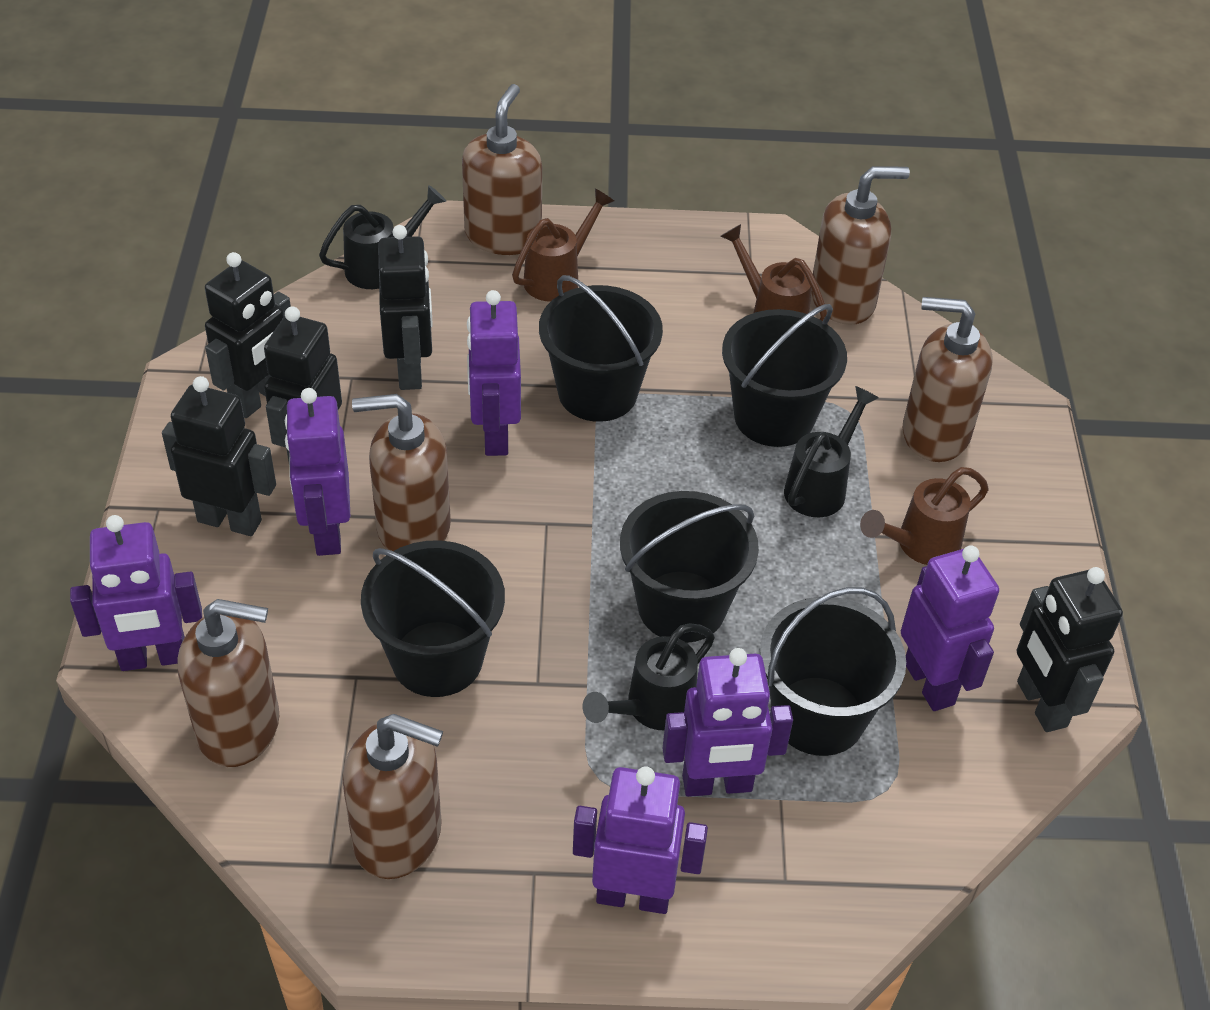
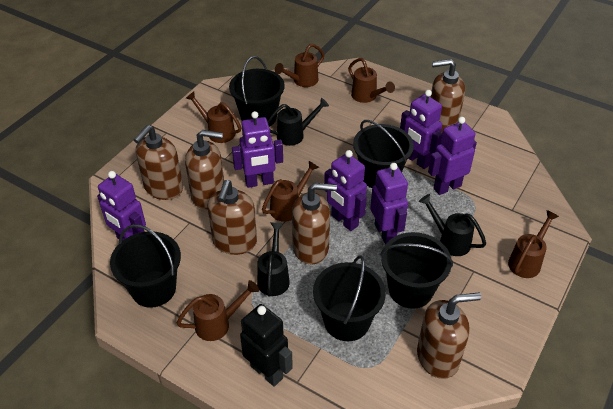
black robot: 5 -> 1
brown watering can: 3 -> 6

